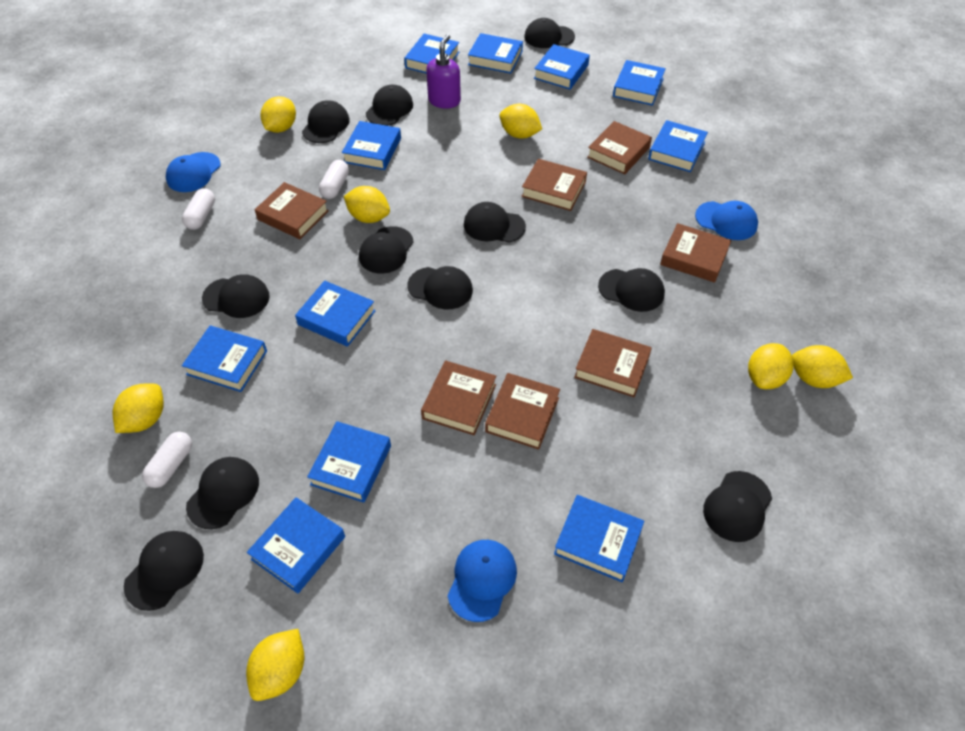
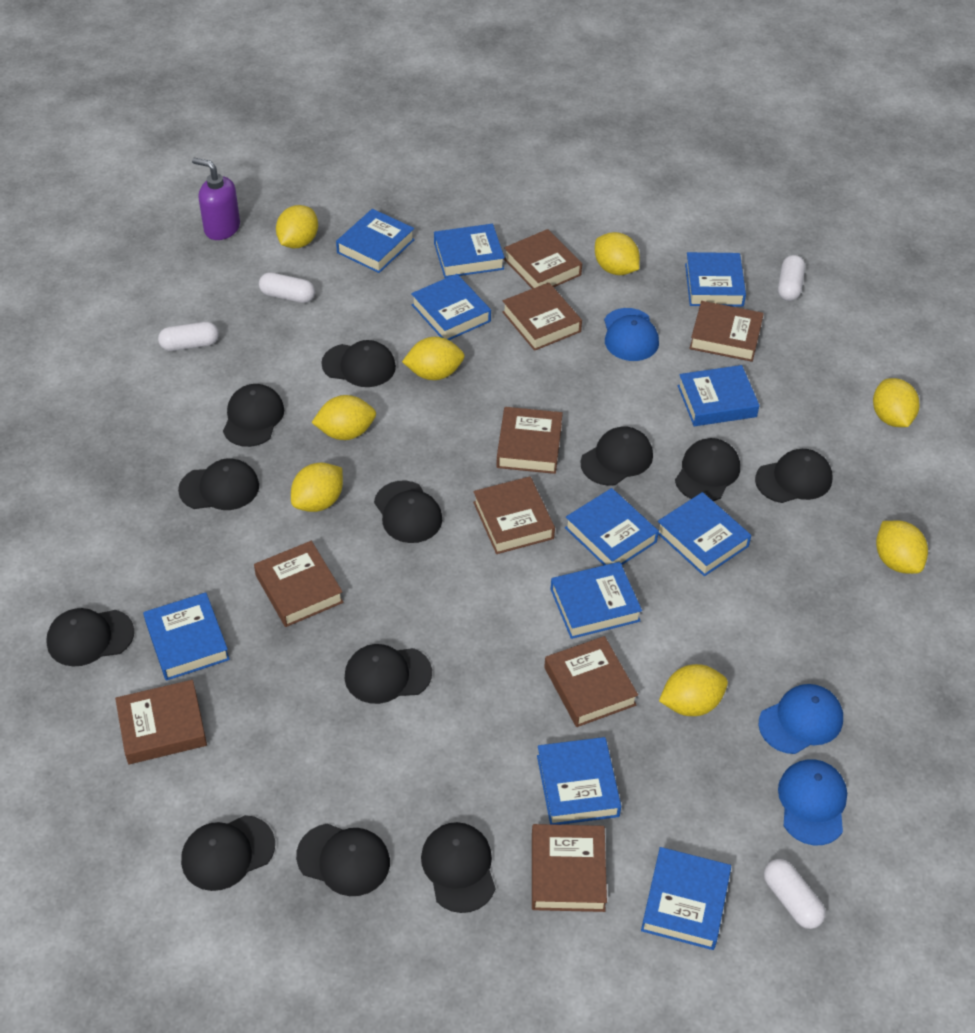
black cap: 11 -> 12
brown book: 7 -> 9
white capsule: 3 -> 4
yellow lemon: 7 -> 8

